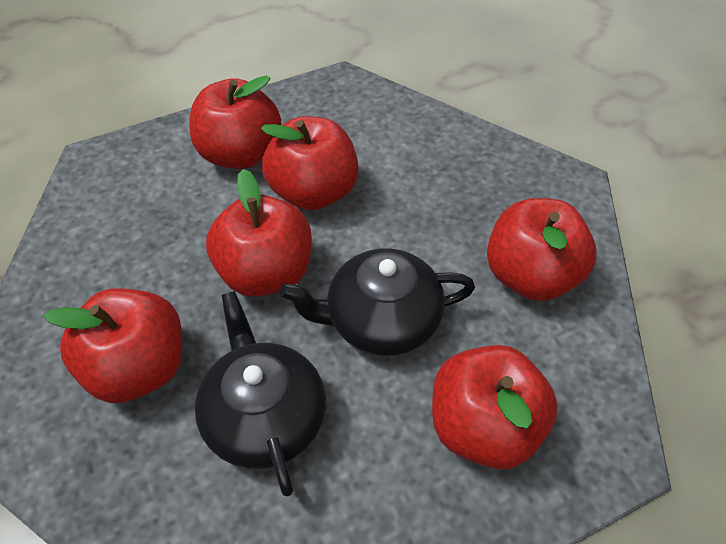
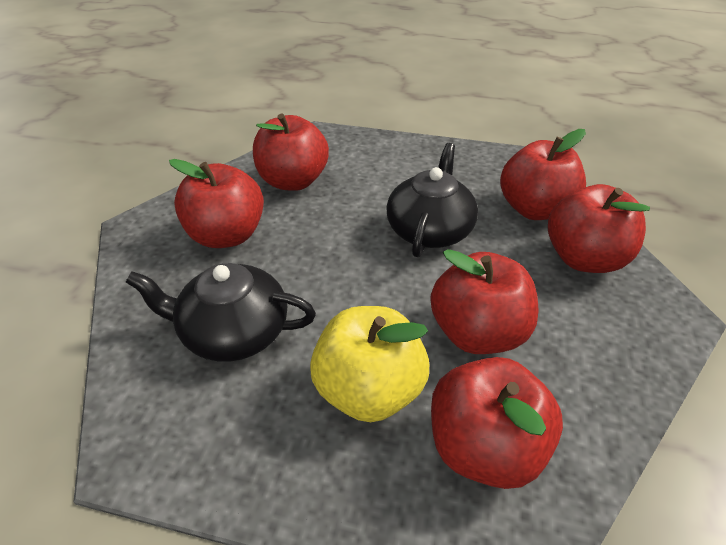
yellow apple: 0 -> 1

